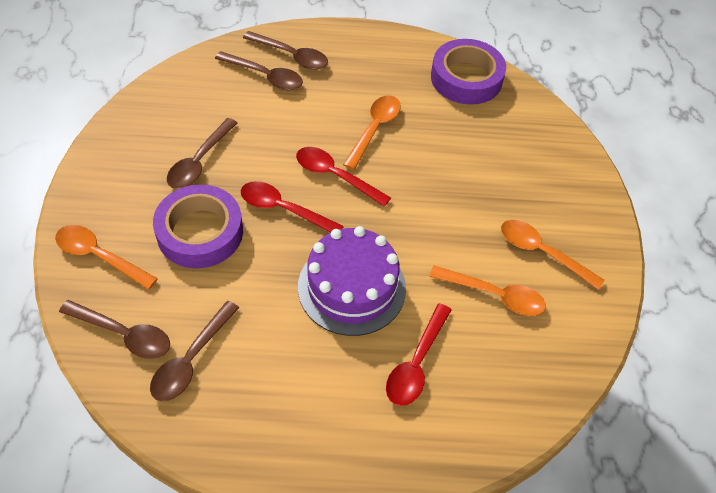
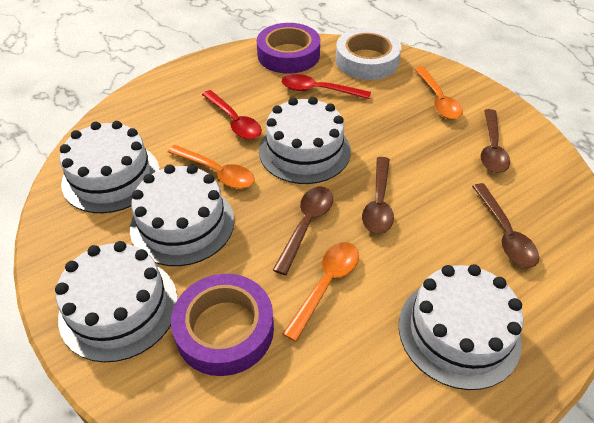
brown spoon: 5 -> 4
orange spoon: 4 -> 3
purple cake: 1 -> 0
red spoon: 3 -> 2
white cake: 0 -> 5
white tape: 0 -> 1

